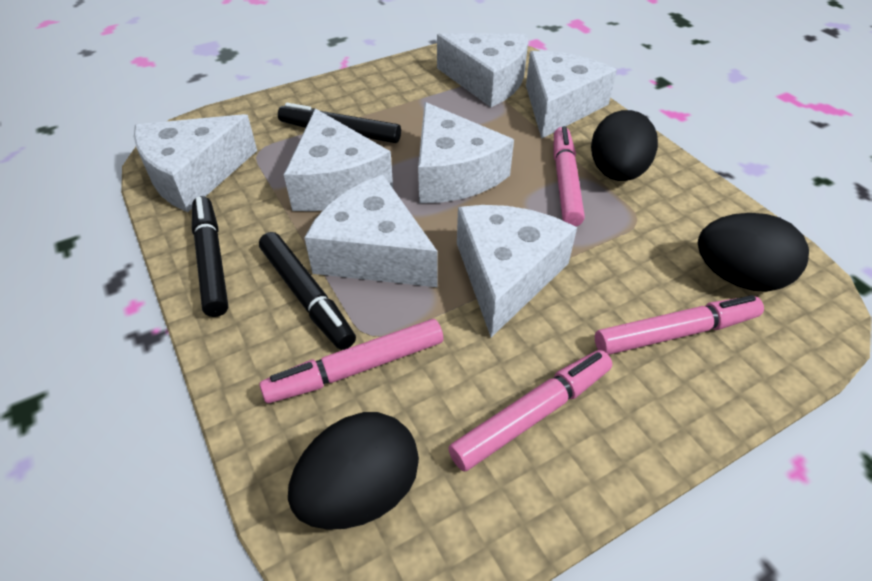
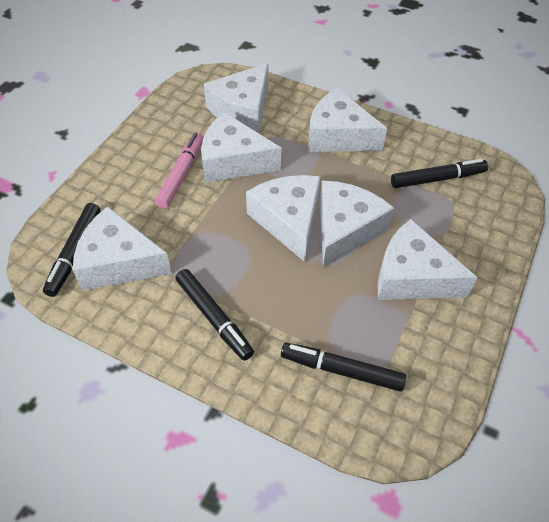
black egg: 3 -> 0
black marker: 3 -> 4
pink marker: 4 -> 1

